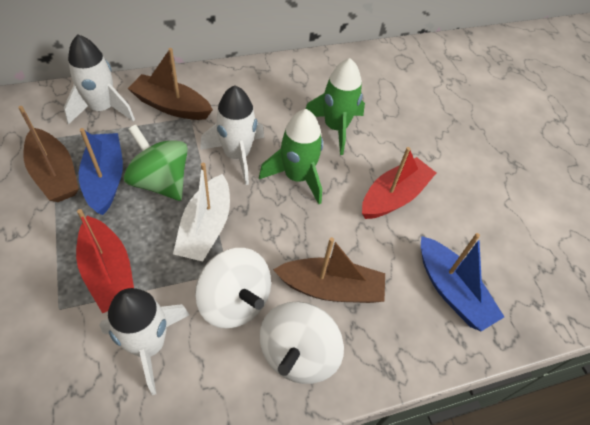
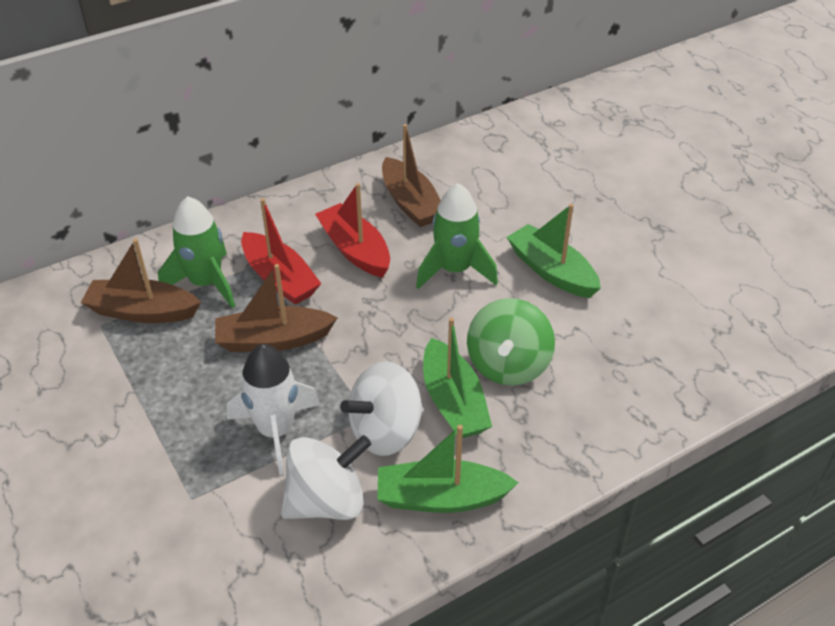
blue boat: 2 -> 0
green boat: 0 -> 3
white boat: 1 -> 0
white rocket: 3 -> 1

